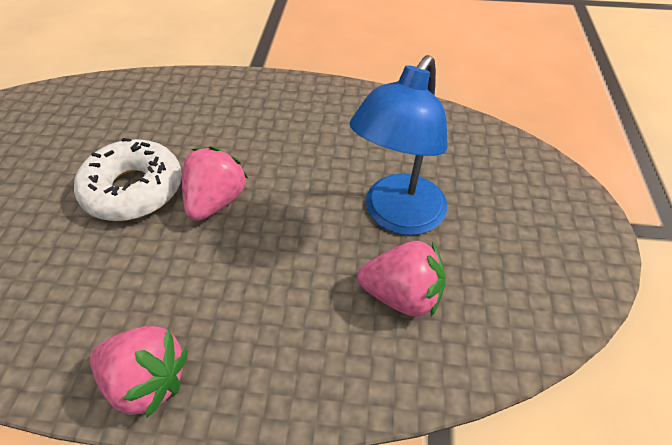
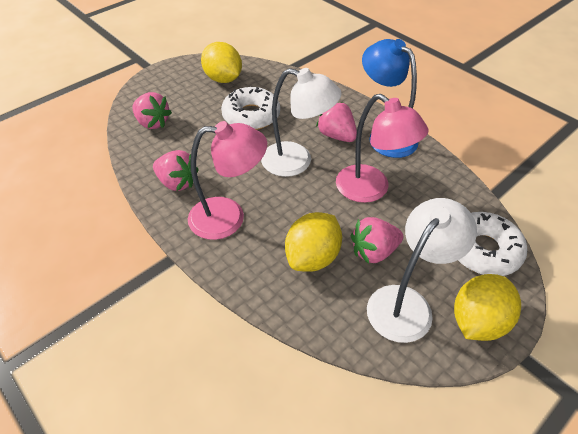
pink lamp: 0 -> 2
pink strawberry: 3 -> 4
white donut: 1 -> 2
white lamp: 0 -> 2
yellow lemon: 0 -> 3

